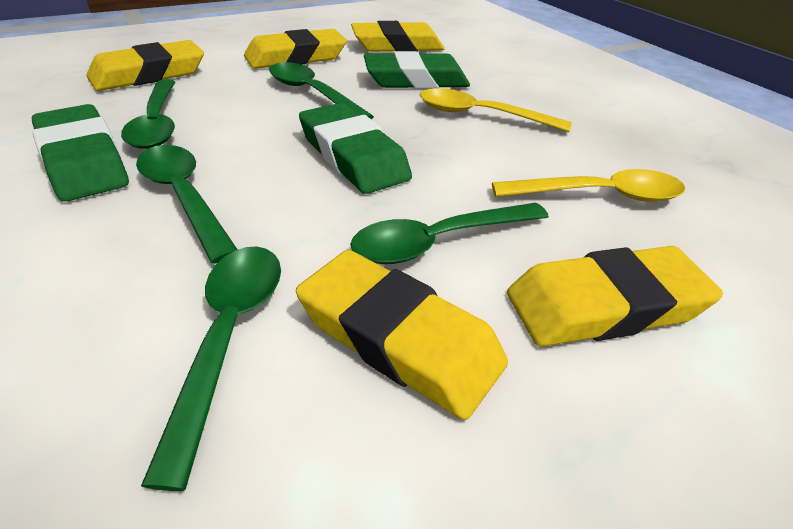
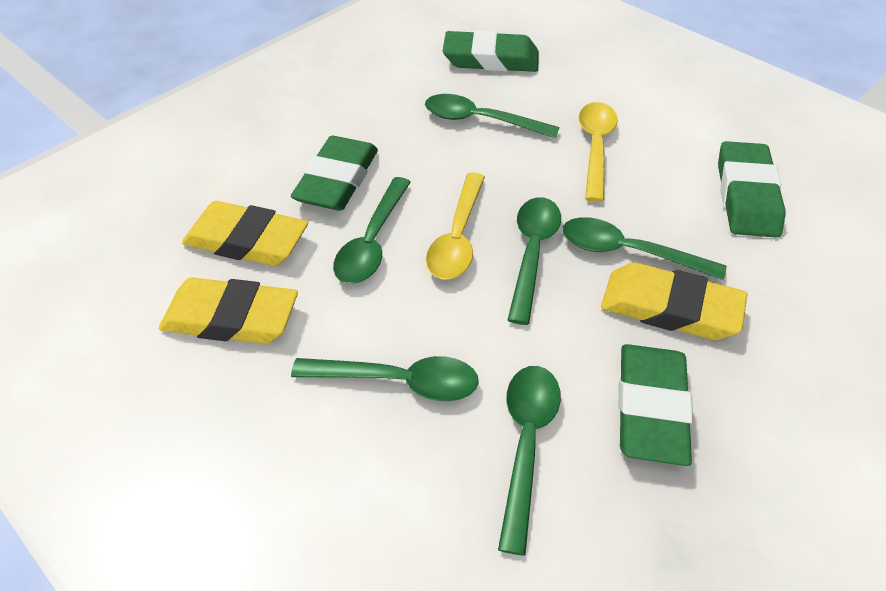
green eraser: 3 -> 4
green spoon: 5 -> 6
yellow eraser: 5 -> 3

